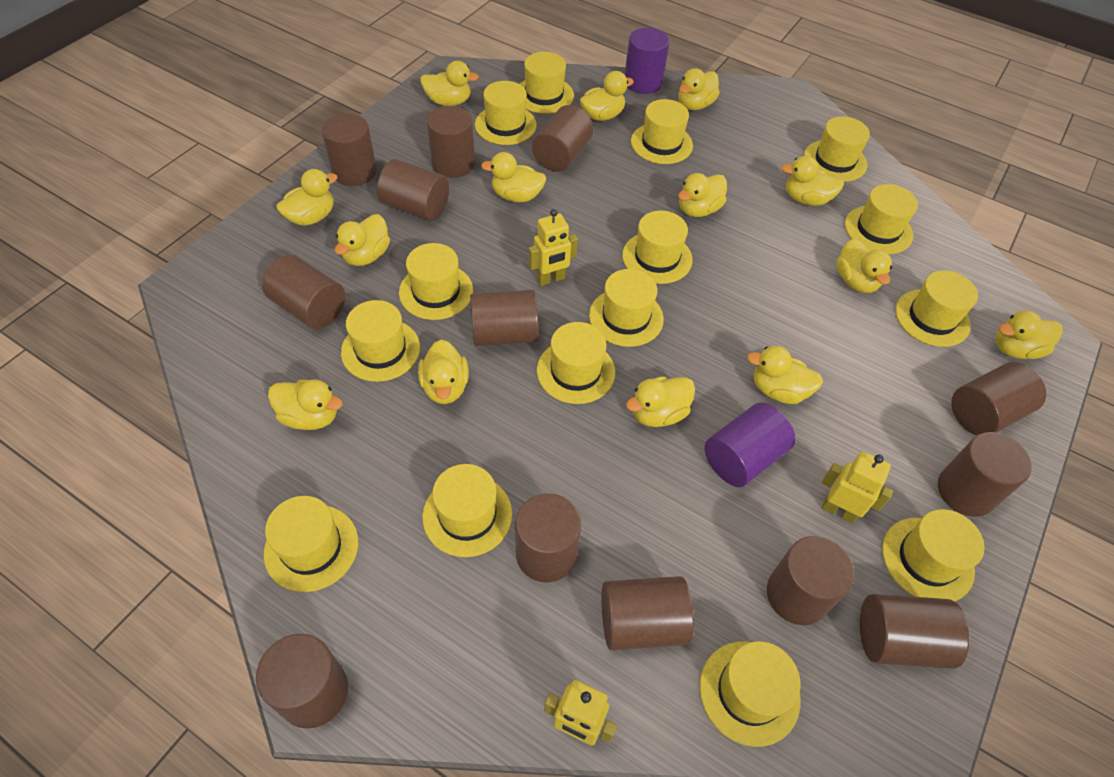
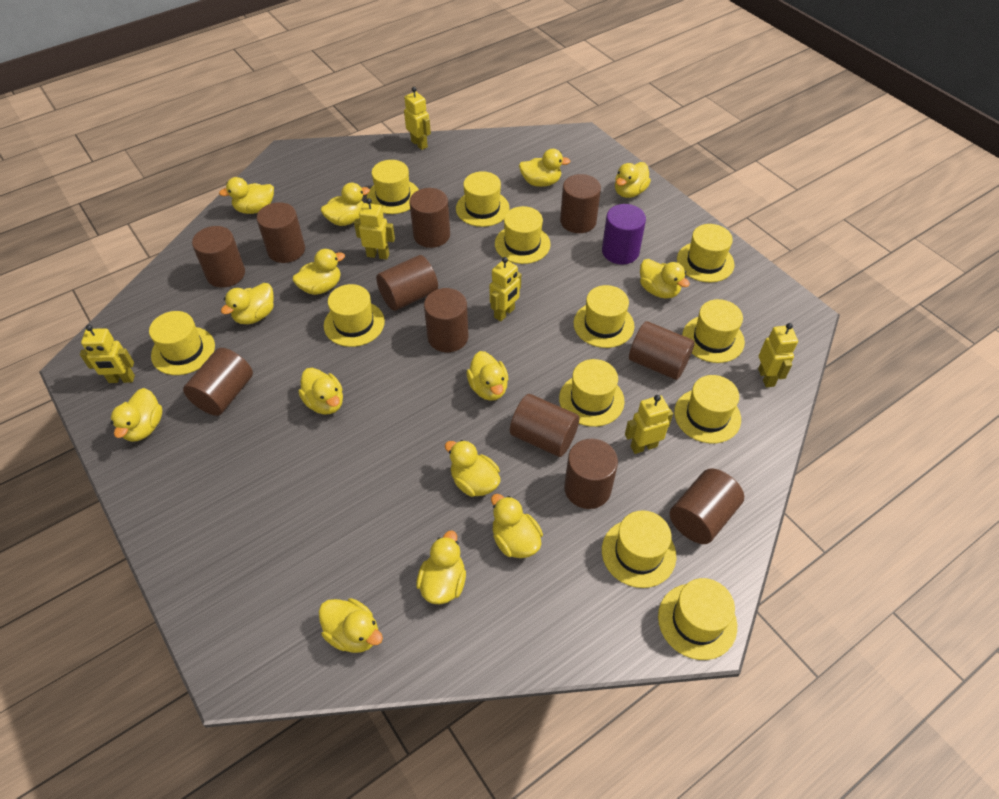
brown cylinder: 13 -> 11
purple cylinder: 2 -> 1
yellow hat: 15 -> 12
yellow robot: 3 -> 6

